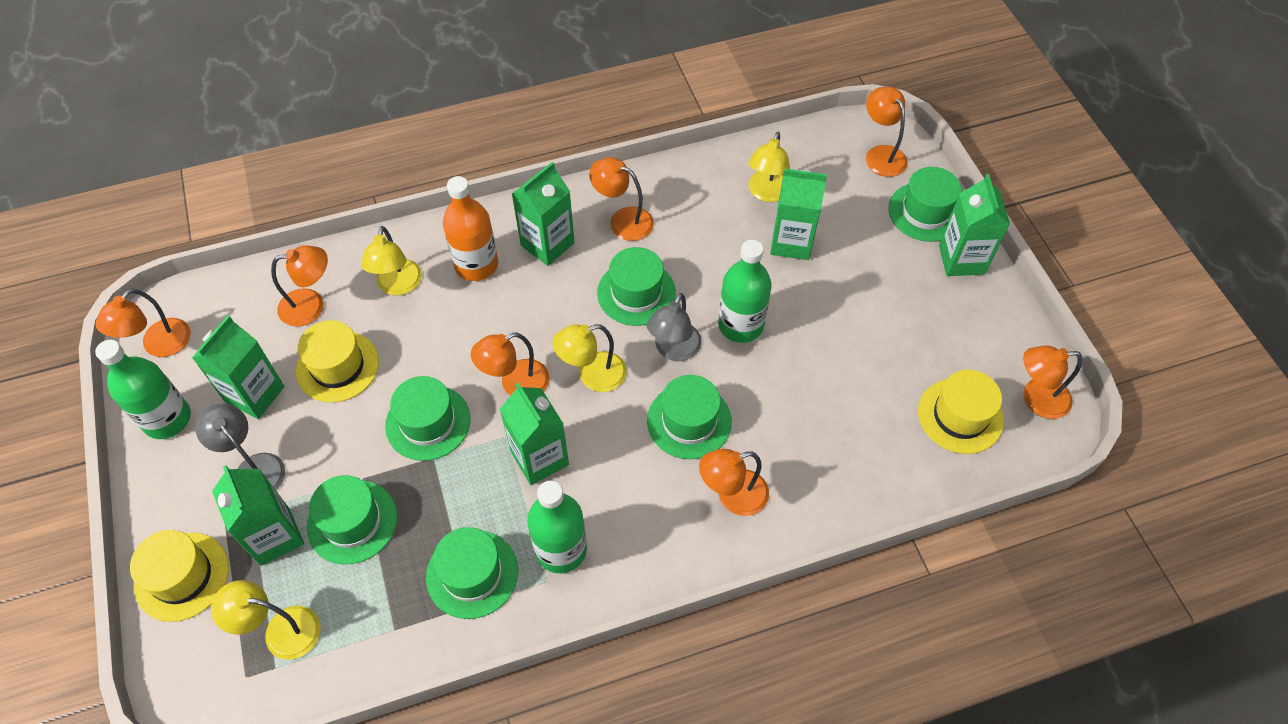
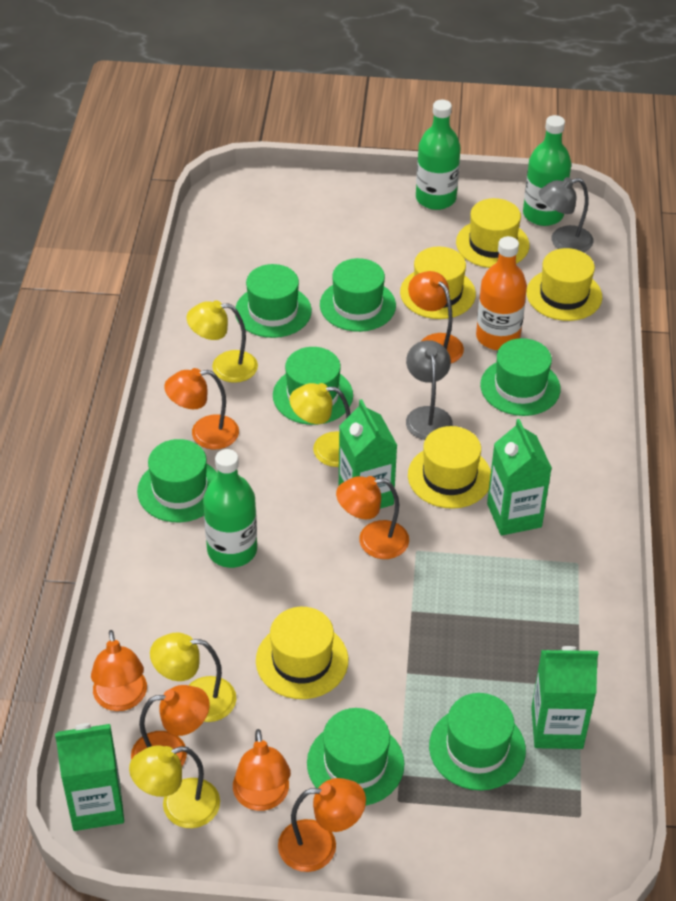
green carton: 6 -> 4
green hat: 6 -> 7
yellow hat: 3 -> 5

